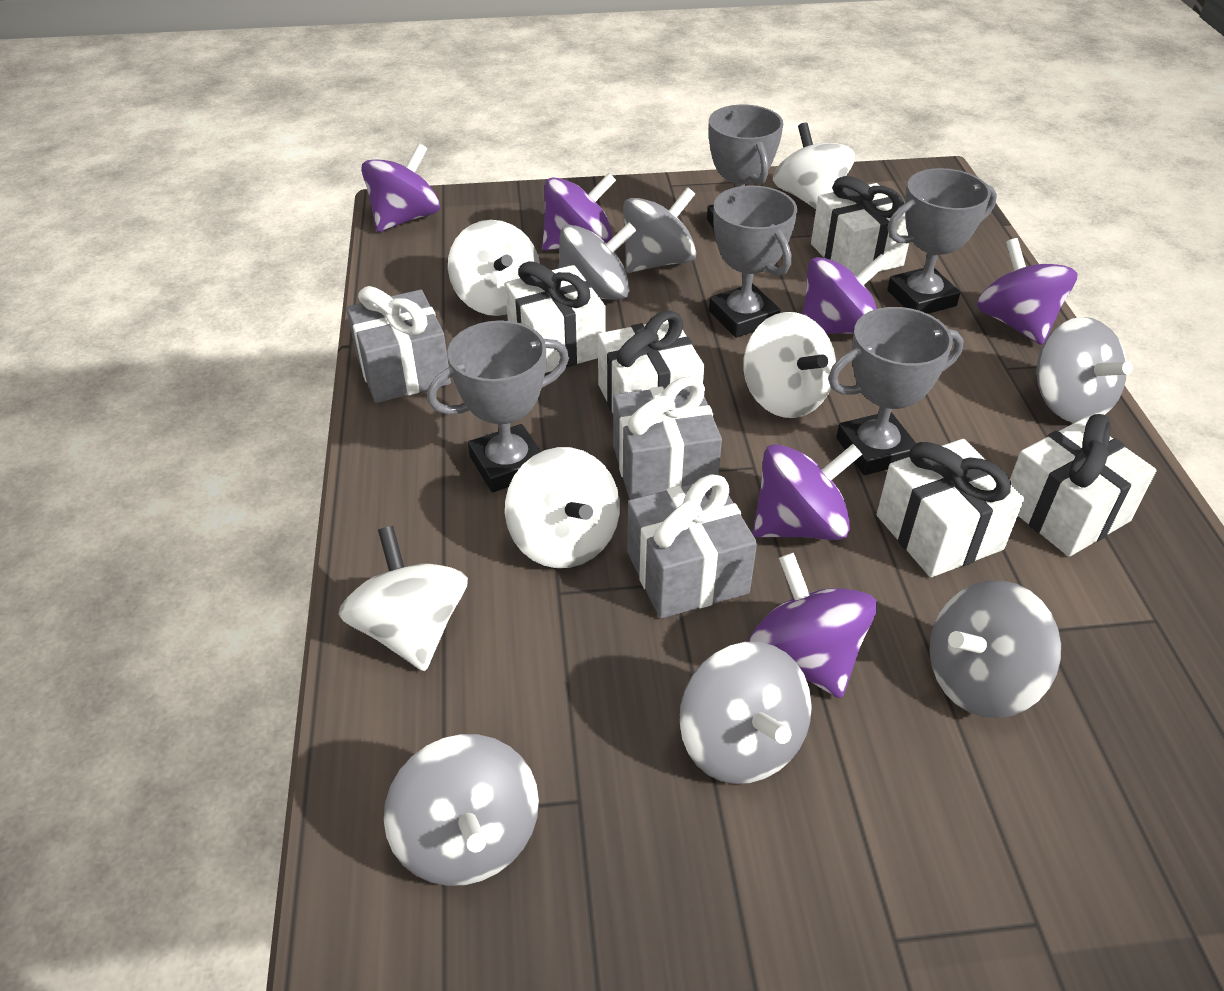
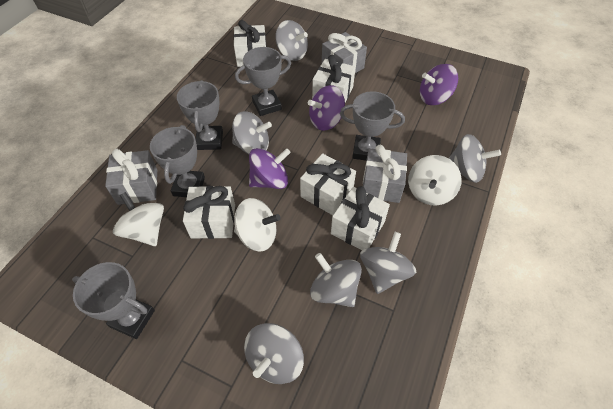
purple spinning top: 6 -> 3
white spinning top: 5 -> 3

